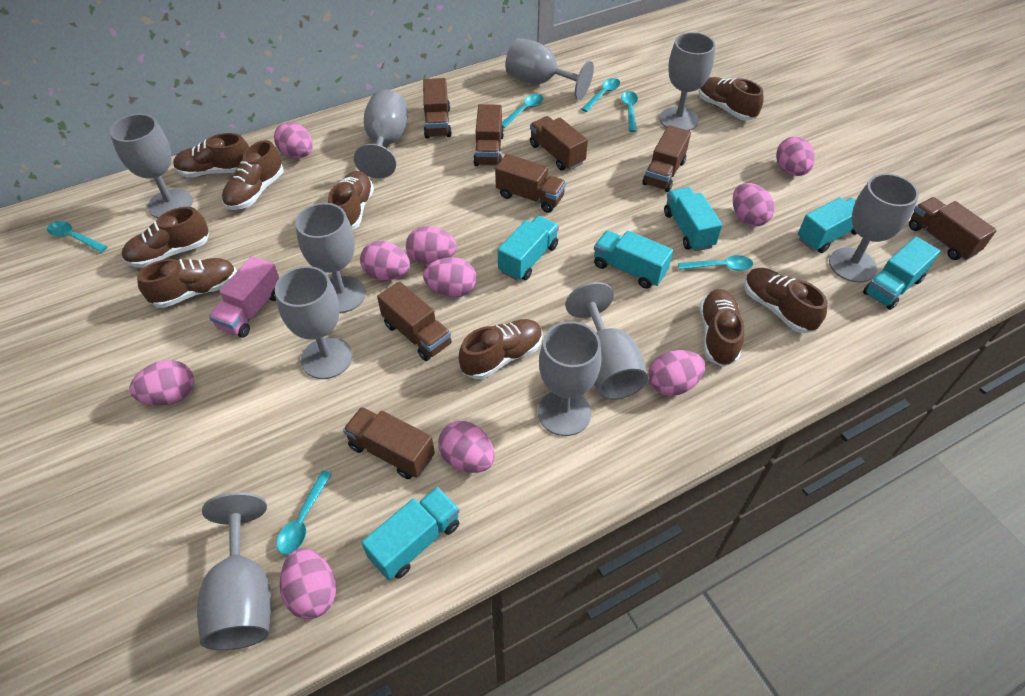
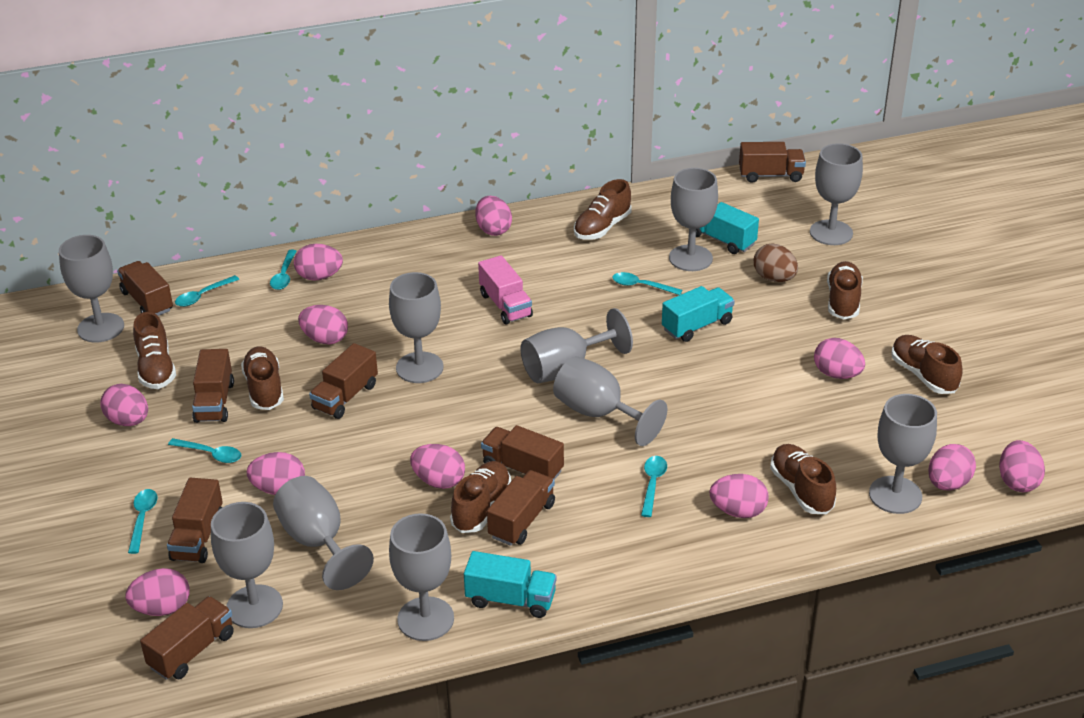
brown egg: 0 -> 1
brown shoe: 9 -> 7
pink egg: 10 -> 11
turquoise truck: 6 -> 3

